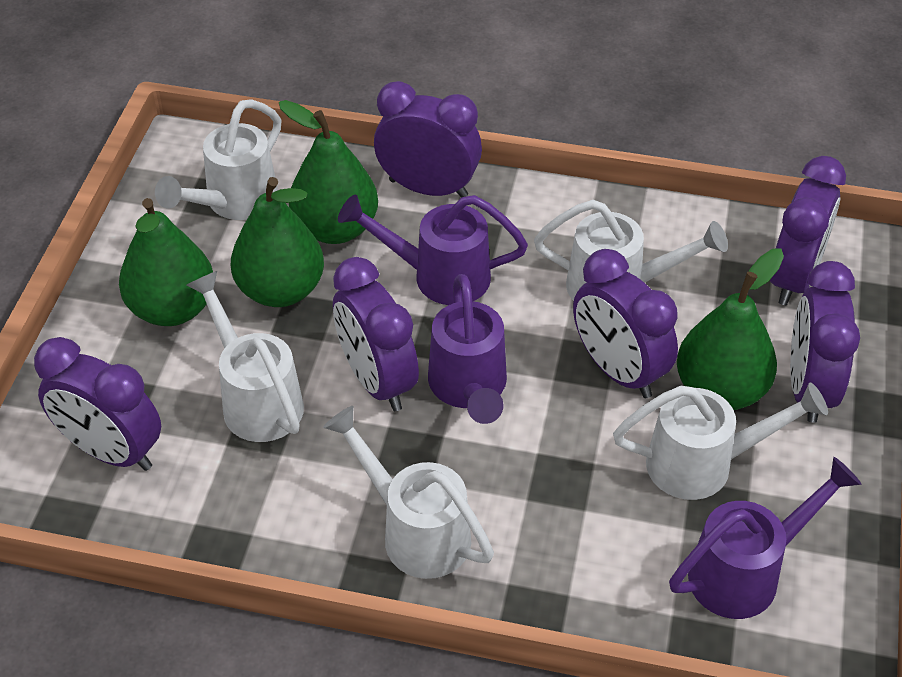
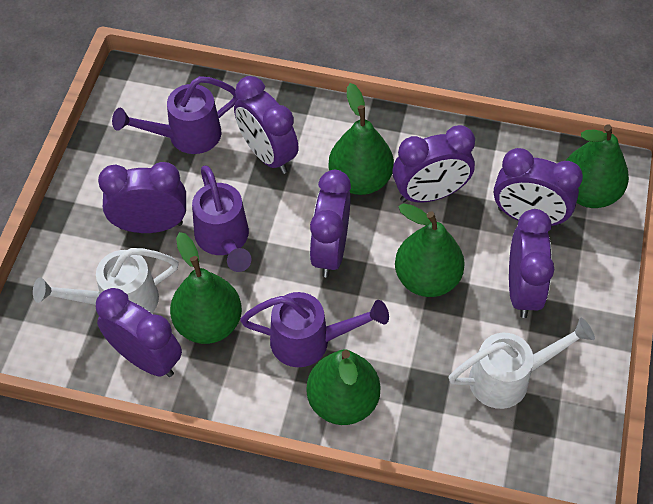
green pear: 4 -> 5
purple clock: 6 -> 7
white watering can: 5 -> 2

